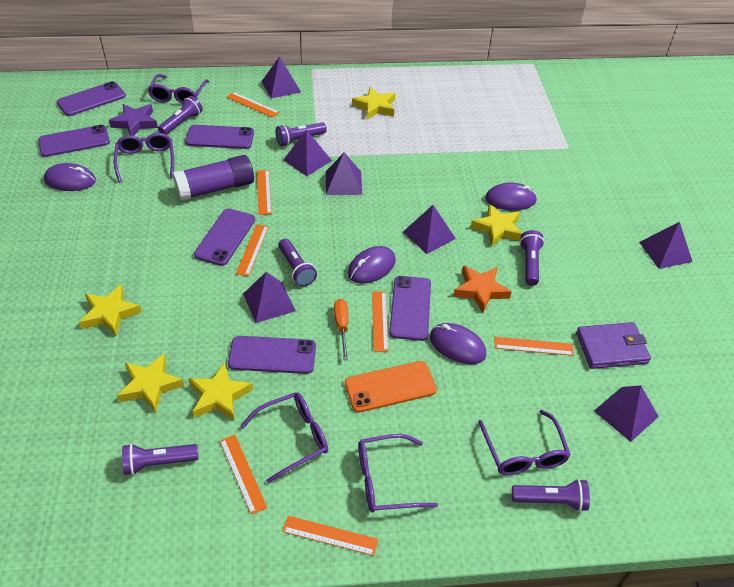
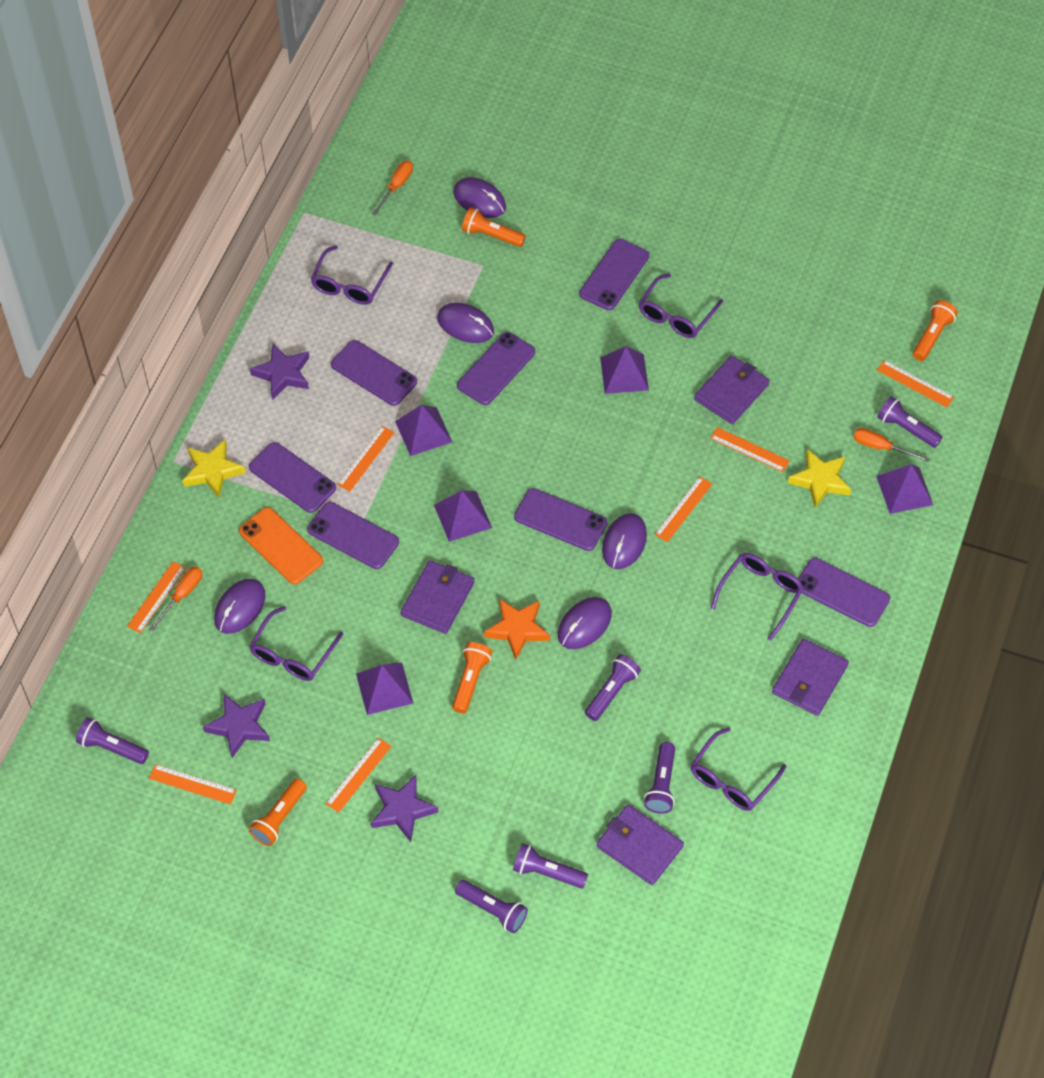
orange flashlight: 0 -> 4
orange screwdriver: 1 -> 3
purple glue stick: 1 -> 0
purple mouse: 4 -> 5
purple phone: 6 -> 7
purple pyramid: 7 -> 5
purple star: 1 -> 3
purple wallet: 1 -> 4
yellow star: 5 -> 2

